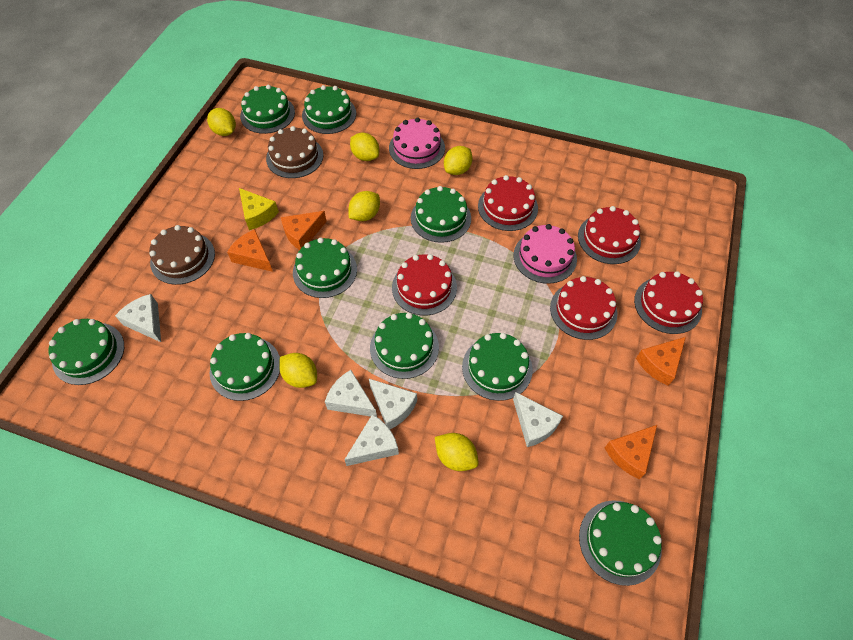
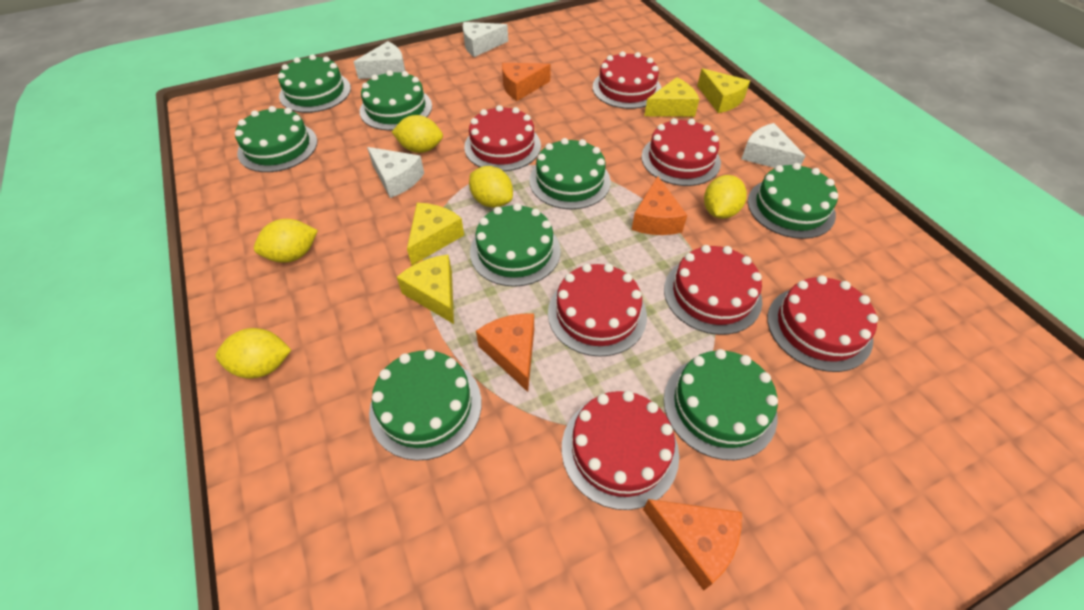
brown cake: 2 -> 0
green cake: 9 -> 8
pink cake: 2 -> 0
red cake: 5 -> 7
white cheese: 5 -> 4
yellow cheese: 1 -> 4
yellow lemon: 6 -> 5

